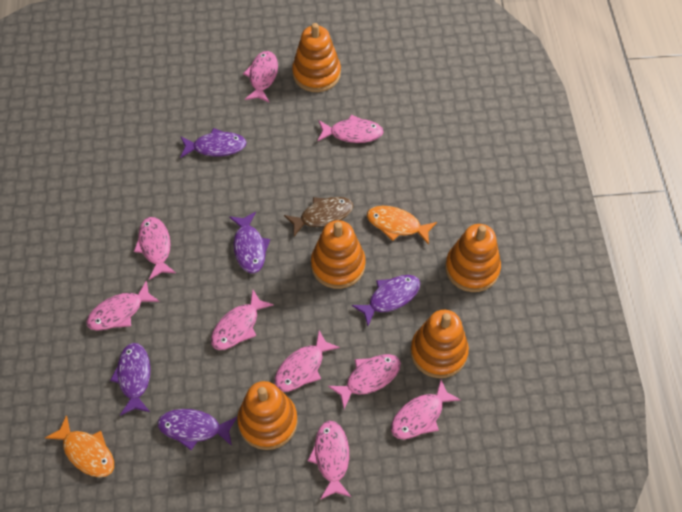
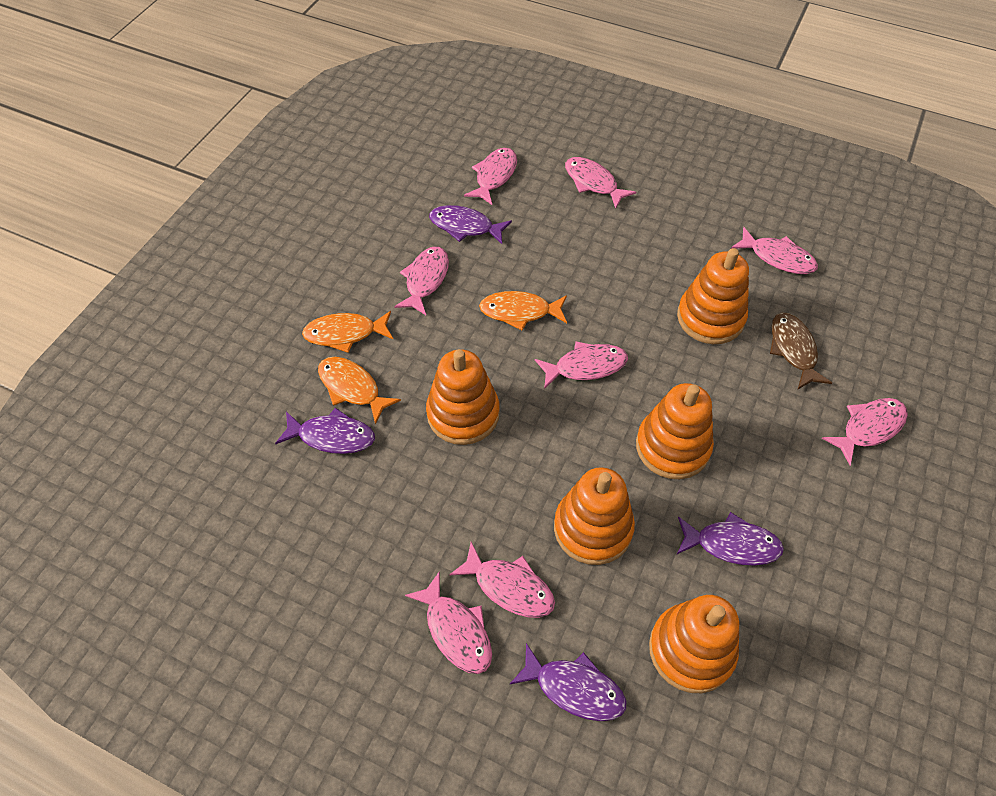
orange fish: 2 -> 3
pink fish: 9 -> 8
purple fish: 5 -> 4

